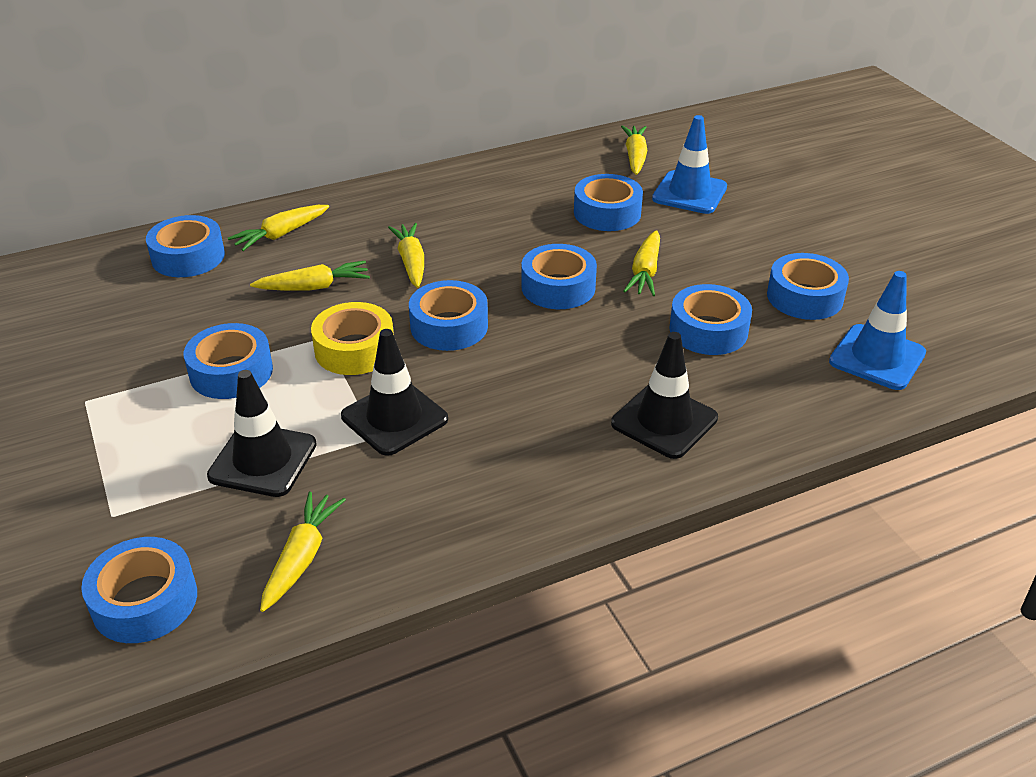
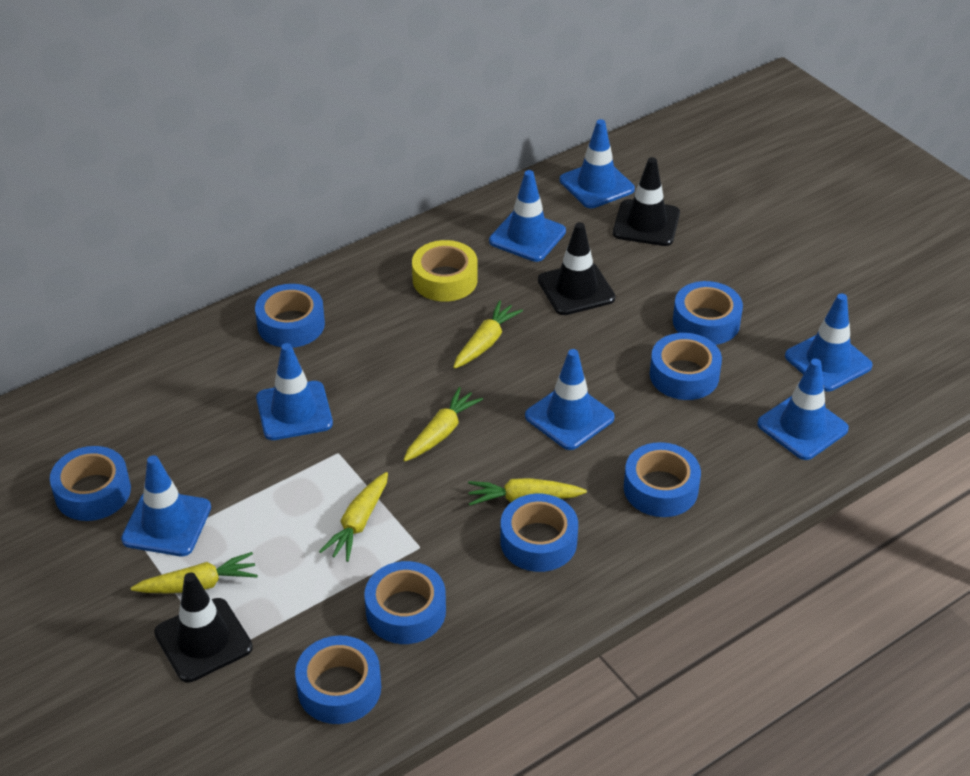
blue traffic cone: 2 -> 7
yellow carrot: 6 -> 5

